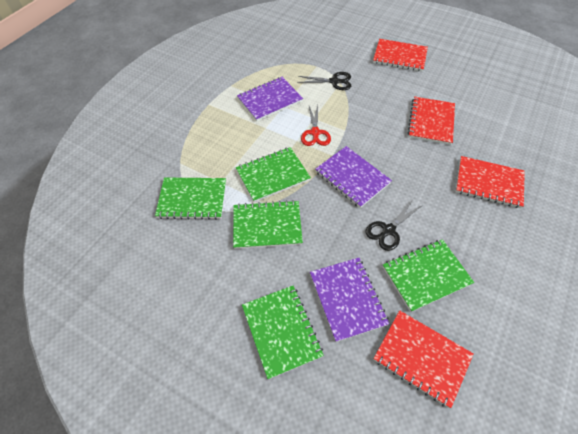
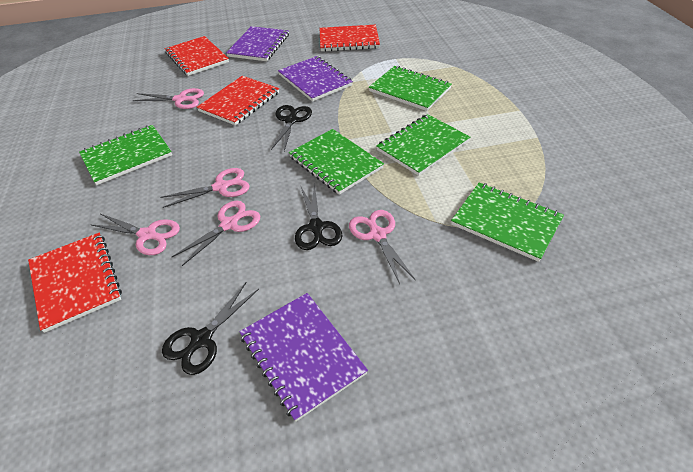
black scissors: 2 -> 3
pink scissors: 0 -> 5
red scissors: 1 -> 0

